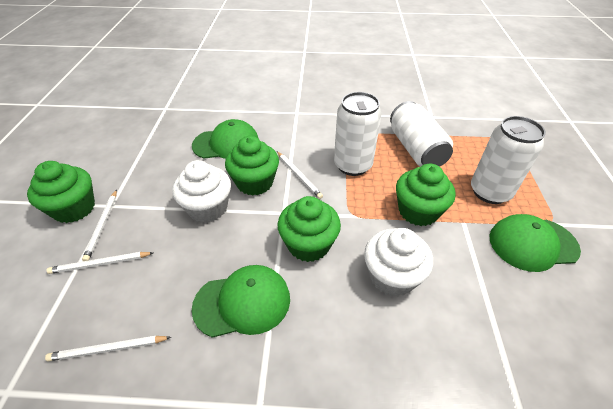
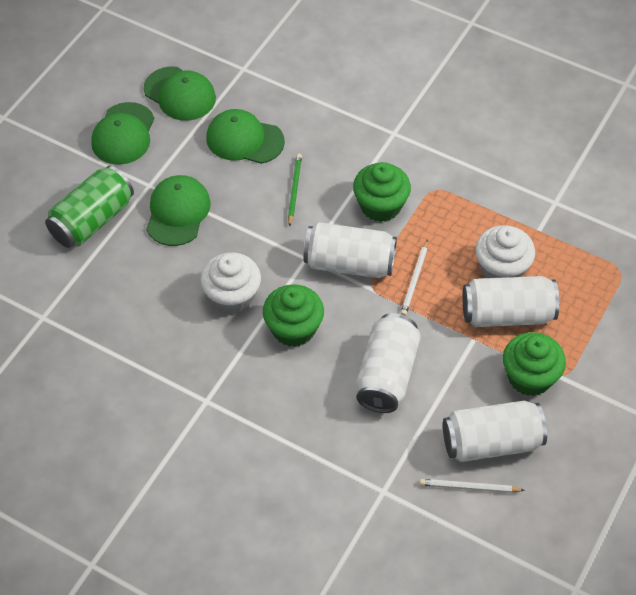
green can: 0 -> 1
green cap: 3 -> 4
green cupcake: 4 -> 3
green pencil: 0 -> 1
white can: 3 -> 4
white pencil: 4 -> 2

